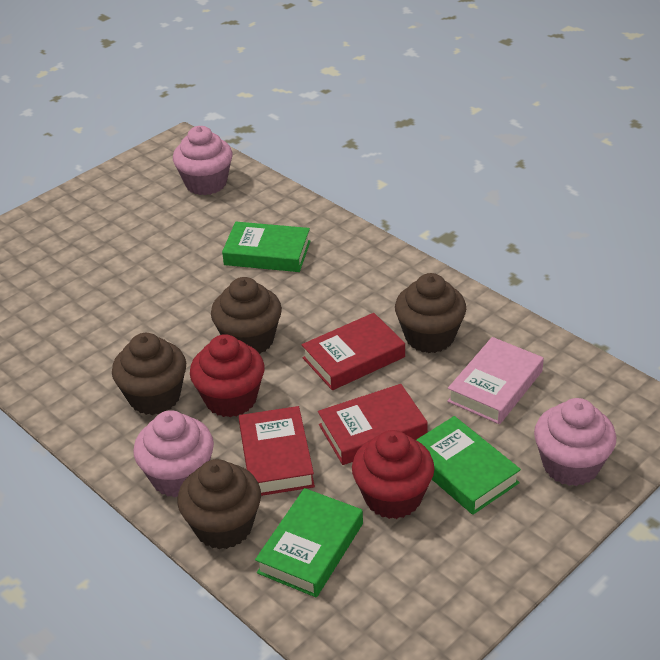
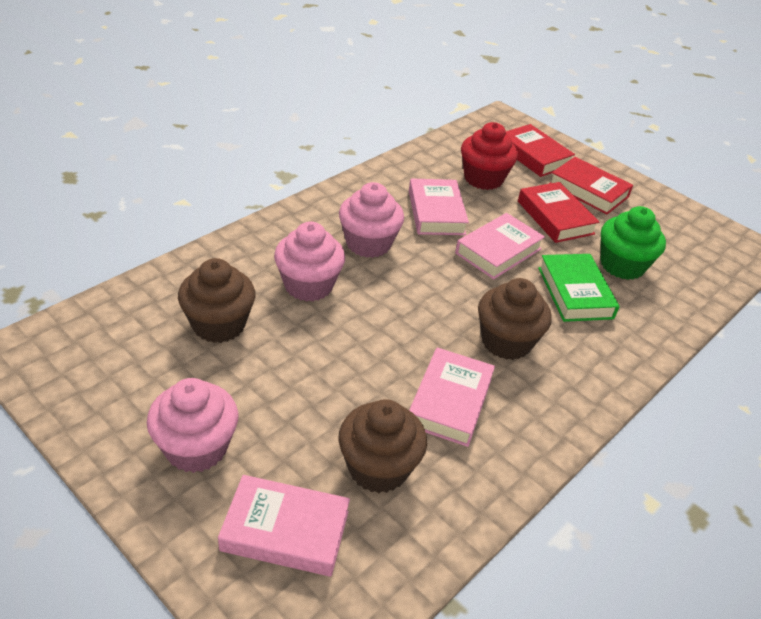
brown cupcake: 4 -> 3
green book: 3 -> 1
green cupcake: 0 -> 1
pink book: 1 -> 4
red cupcake: 2 -> 1

